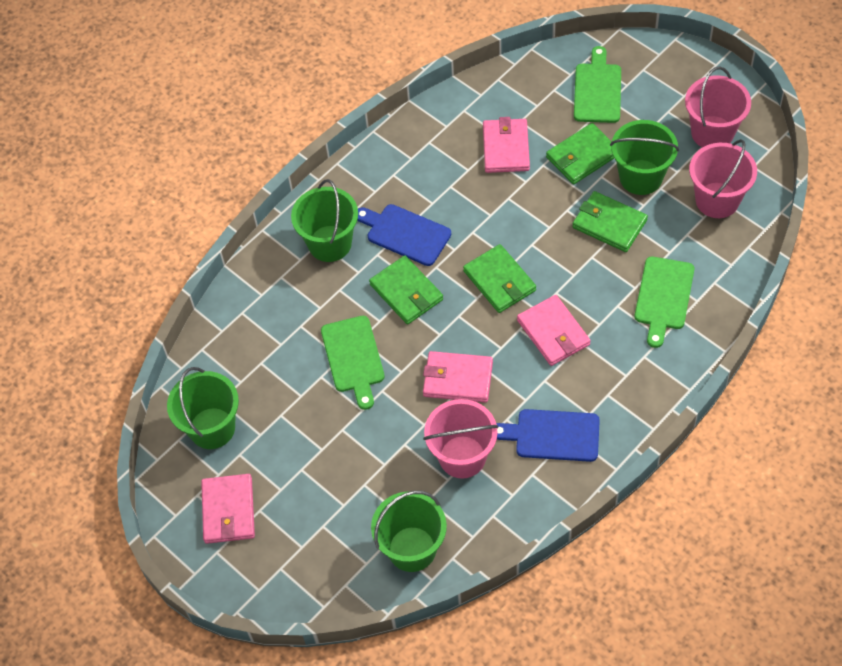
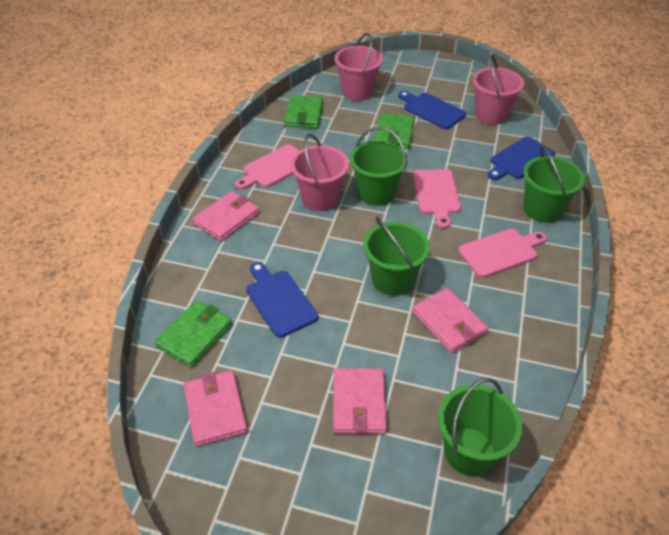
blue cutting board: 2 -> 3
green cutting board: 3 -> 0
green wallet: 4 -> 3
pink cutting board: 0 -> 3

